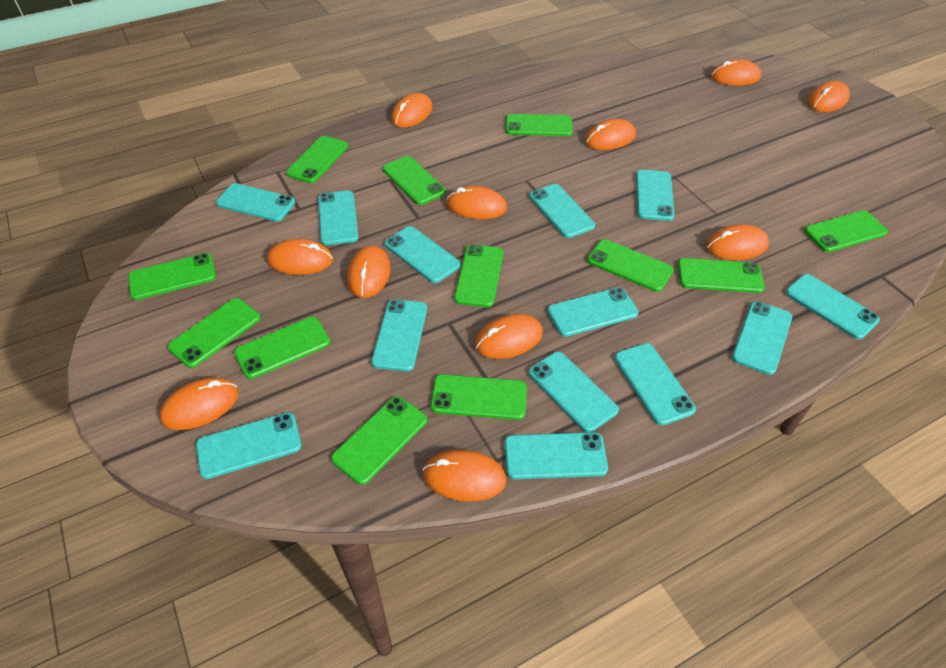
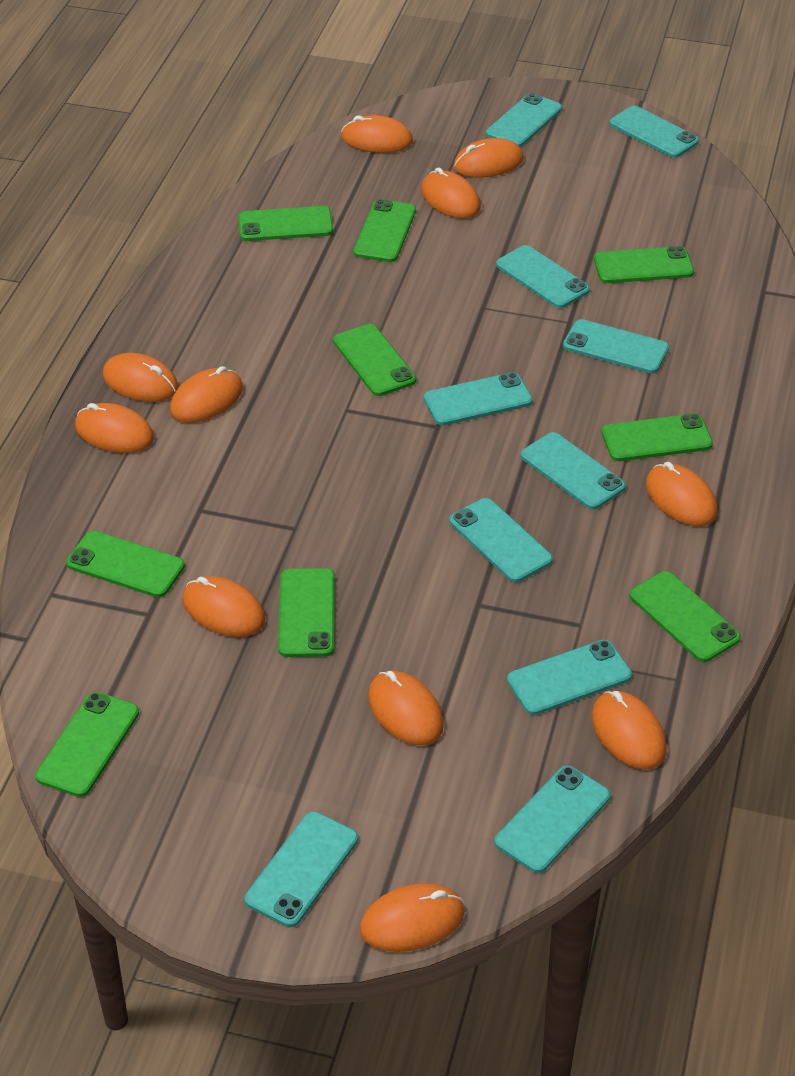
green phone: 12 -> 9
turquoise phone: 13 -> 10

